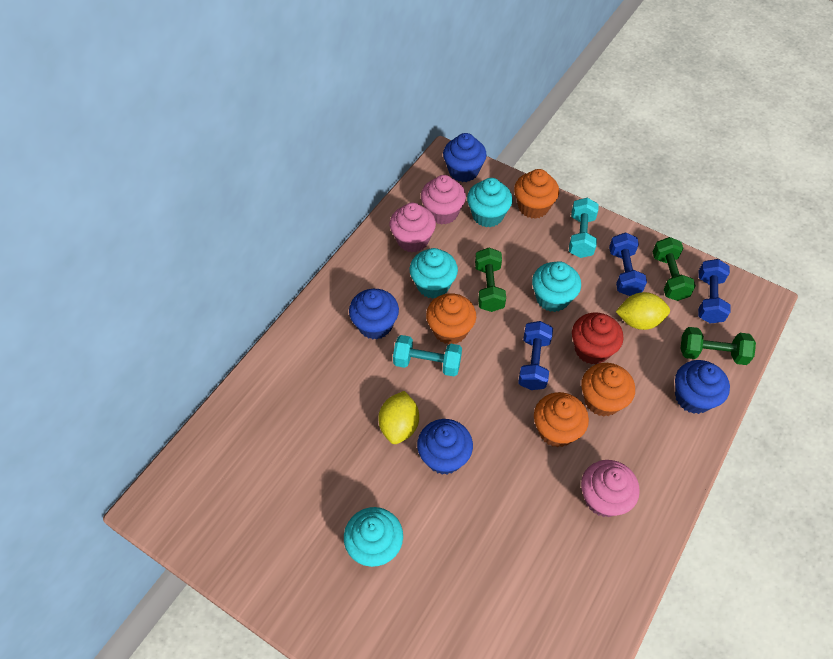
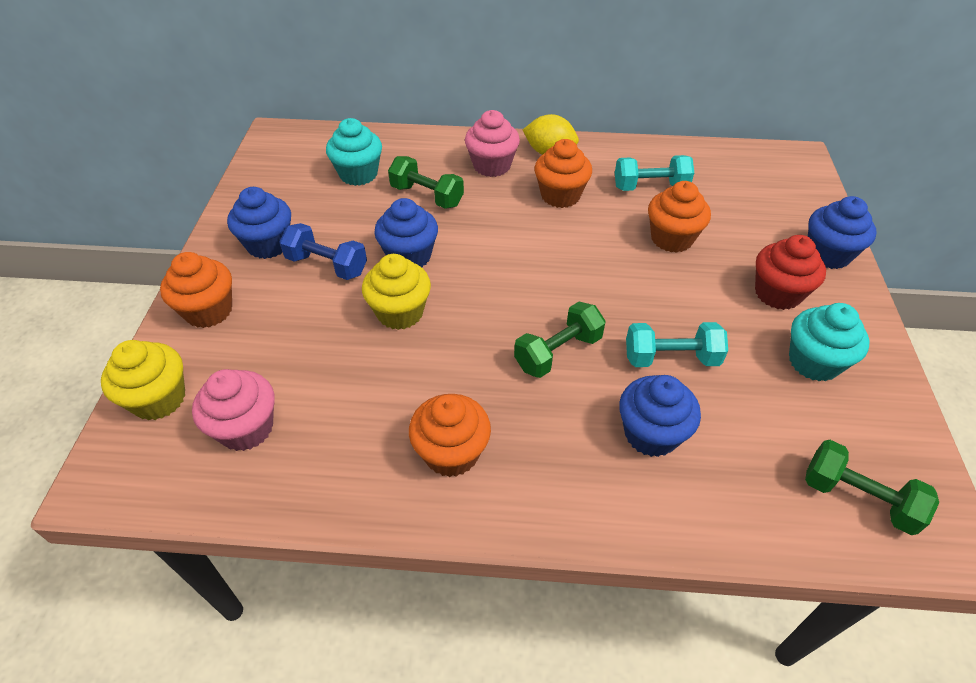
blue dumbbell: 3 -> 1
pink cupcake: 3 -> 2
turquoise cupcake: 4 -> 2
yellow cupcake: 0 -> 2
yellow lemon: 2 -> 1

